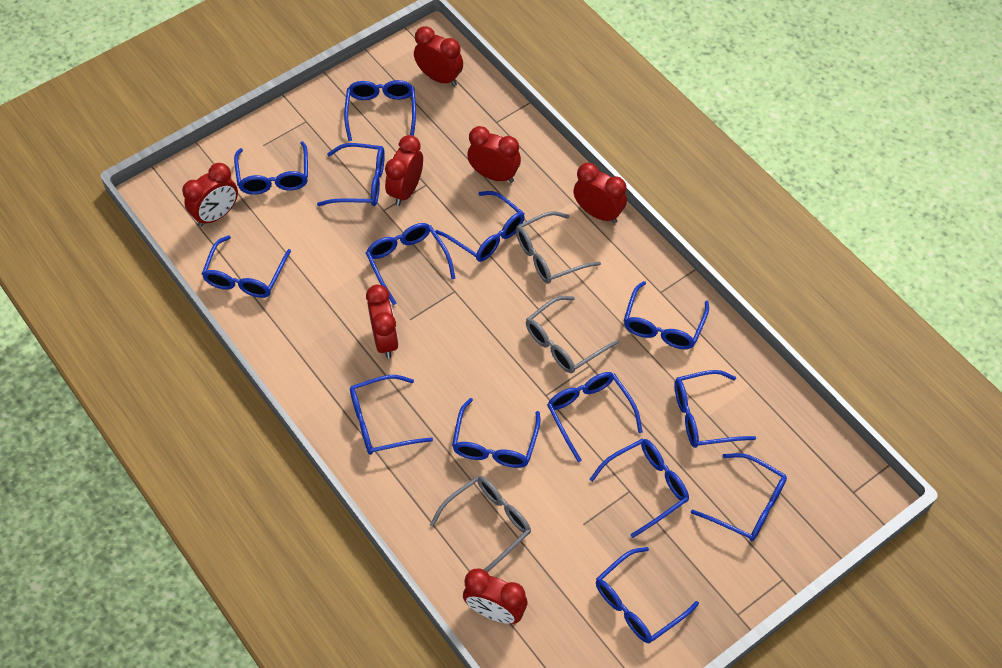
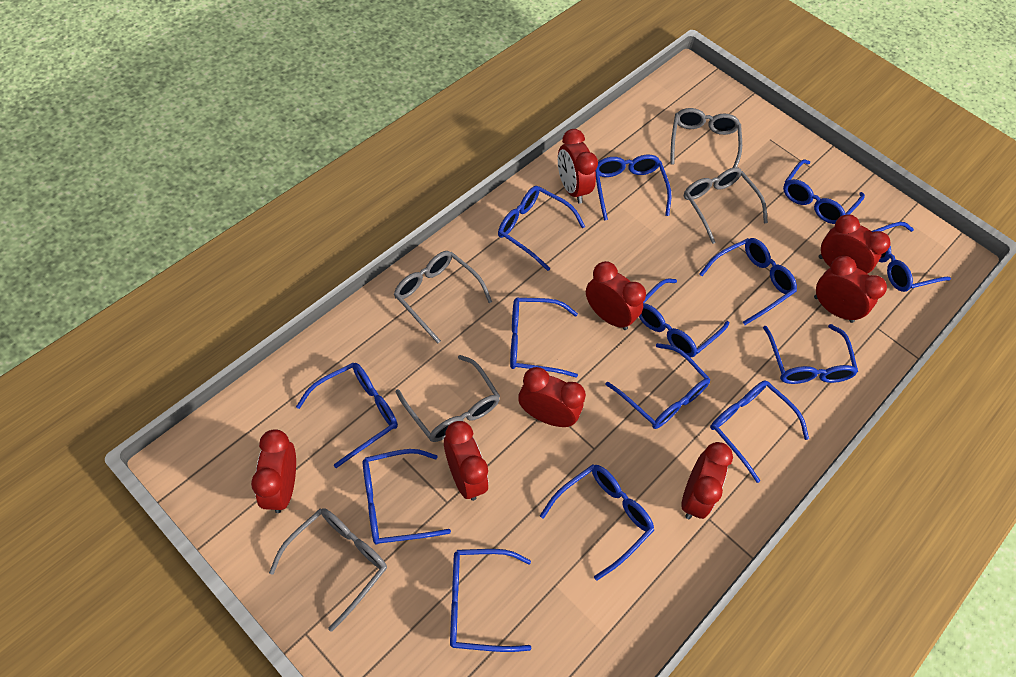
grey glasses: 3 -> 5
red clock: 7 -> 8

